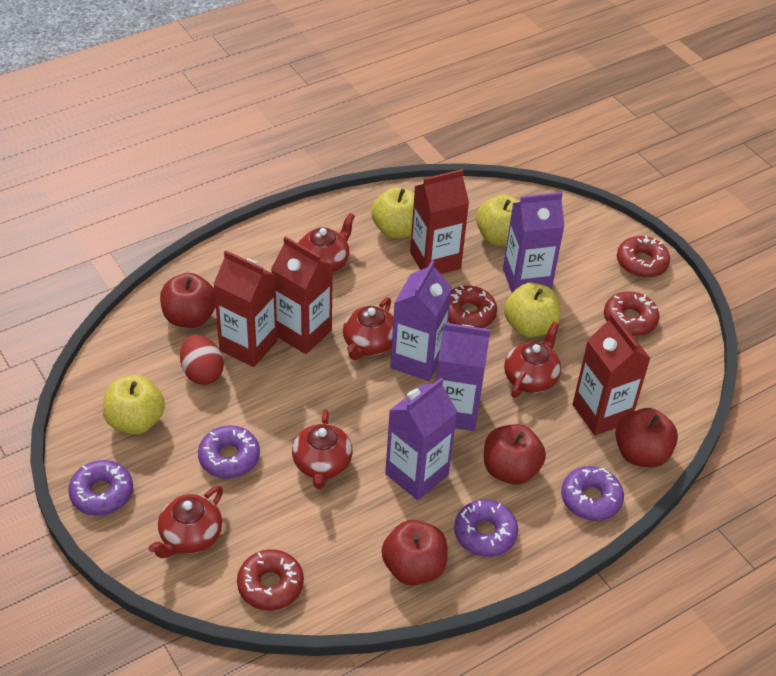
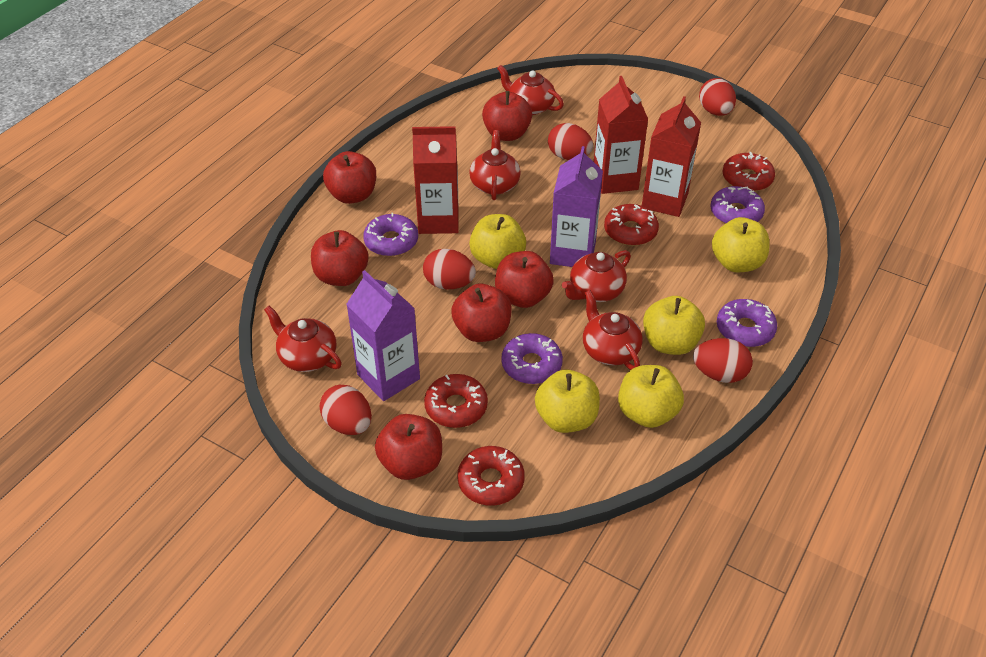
purple carton: 4 -> 2
red apple: 4 -> 6
red carton: 4 -> 3
red egg: 1 -> 5
yellow apple: 4 -> 5

